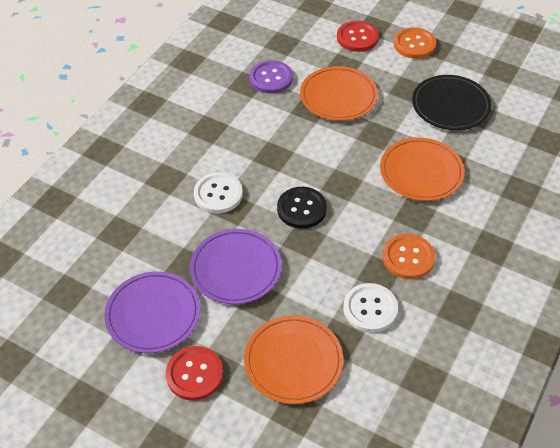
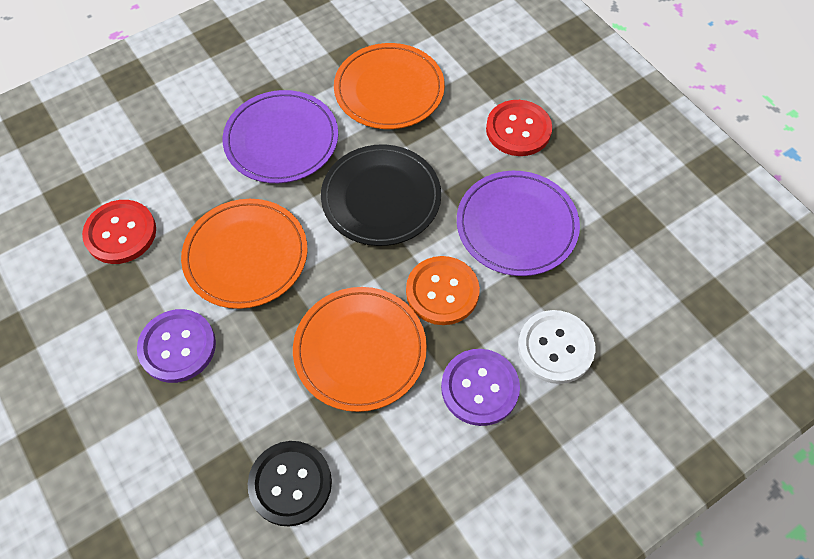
orange button: 2 -> 1
purple button: 1 -> 2
white button: 2 -> 1

